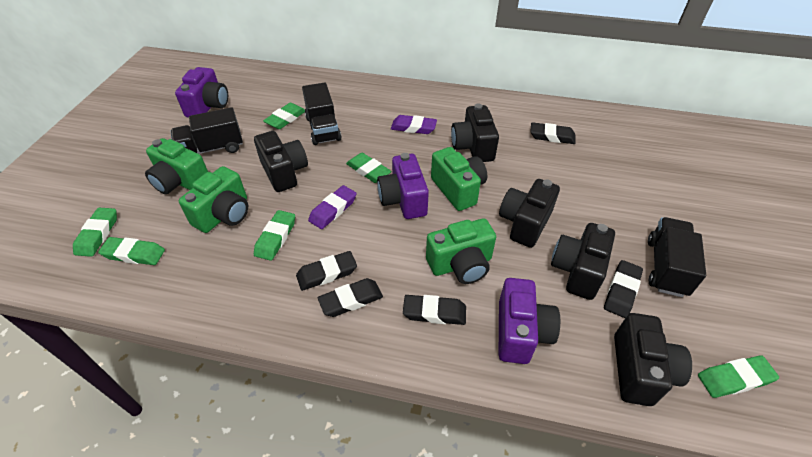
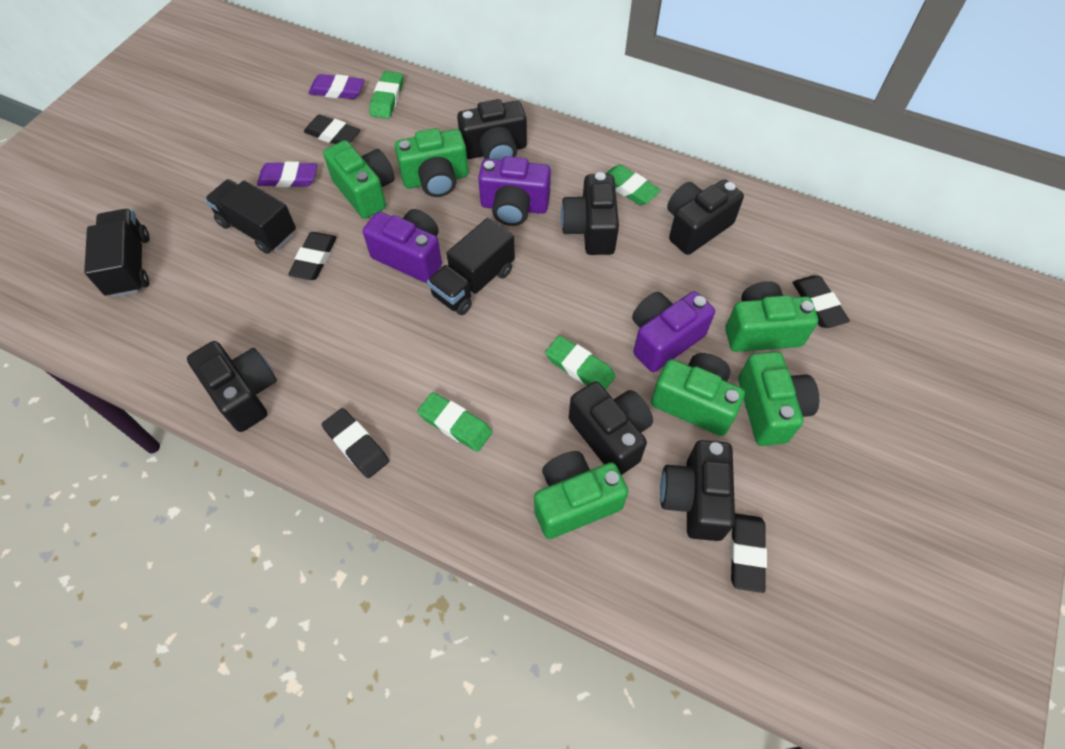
black camera: 5 -> 6
green camera: 4 -> 6
green eraser: 6 -> 4

